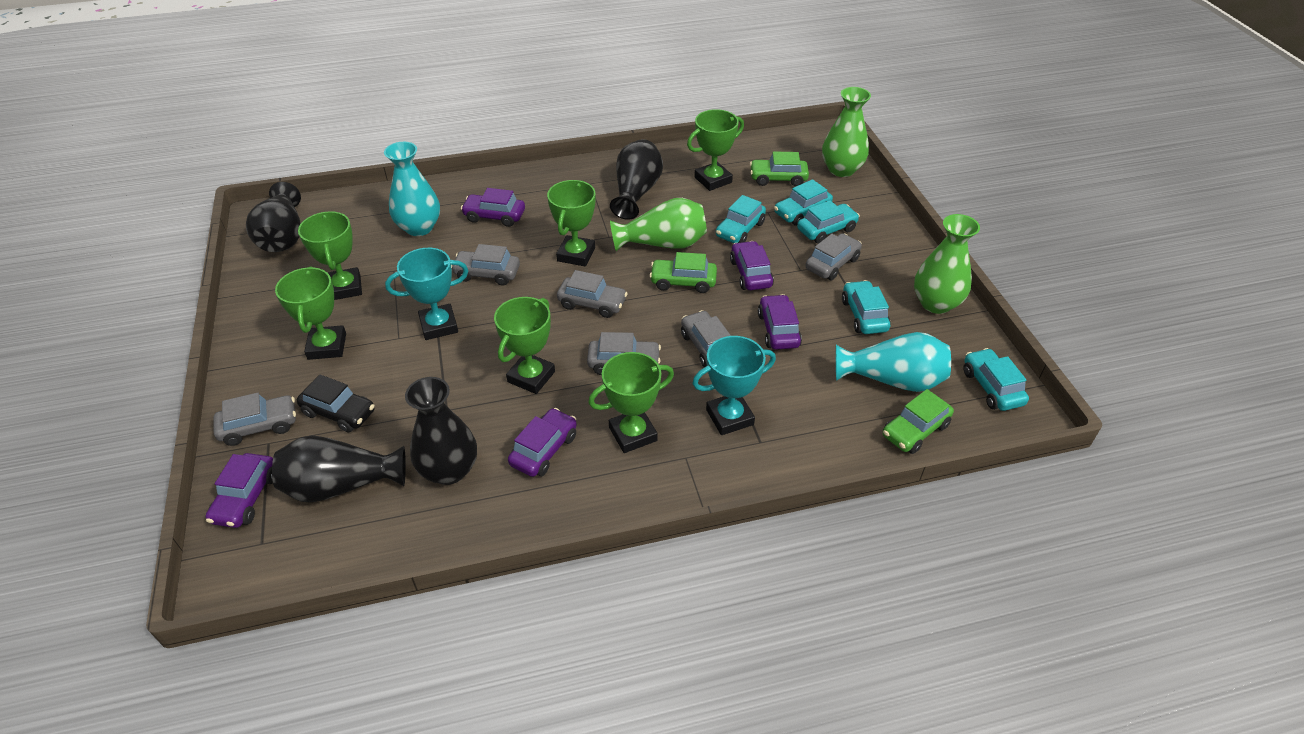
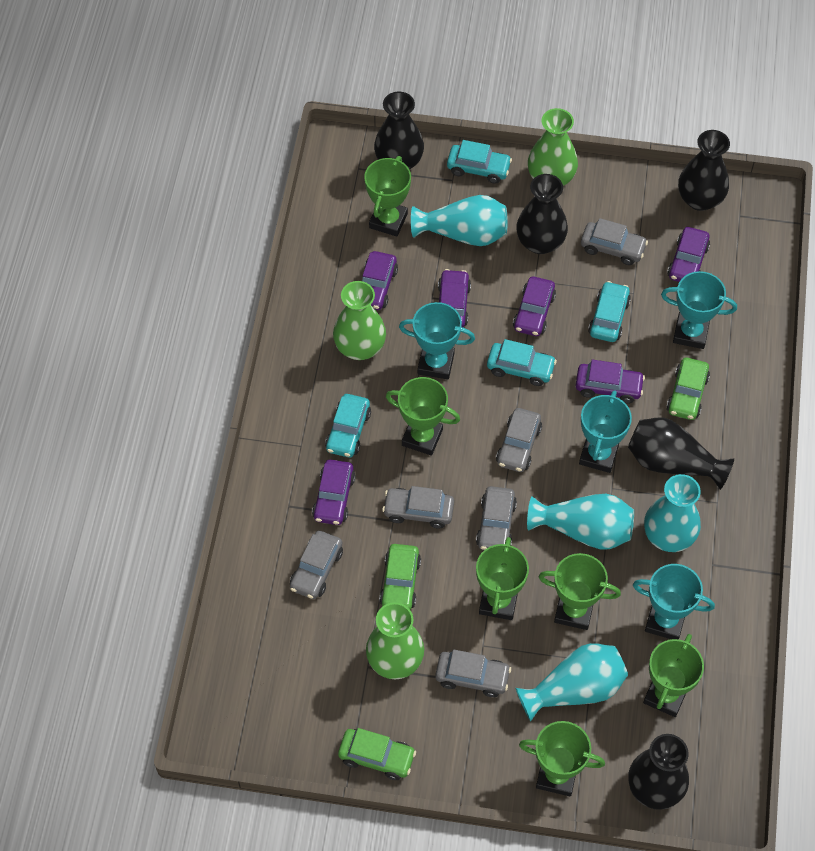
black car: 1 -> 0
black vase: 4 -> 5
purple car: 5 -> 6
turquoise car: 5 -> 4
turquoise trophy: 2 -> 4
turquoise vase: 2 -> 4

